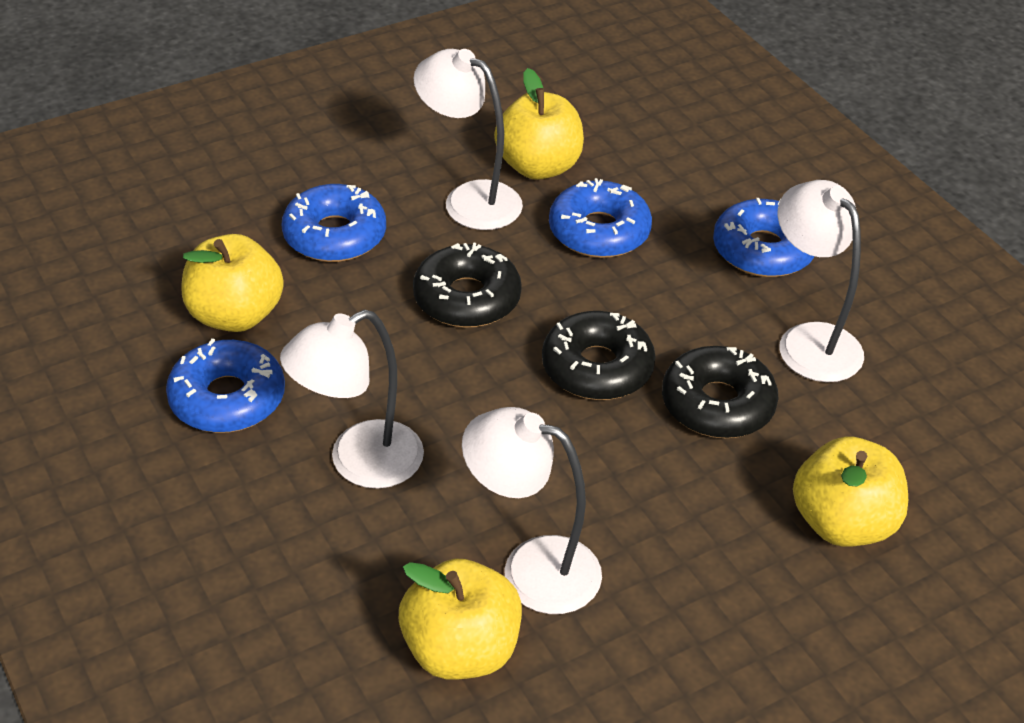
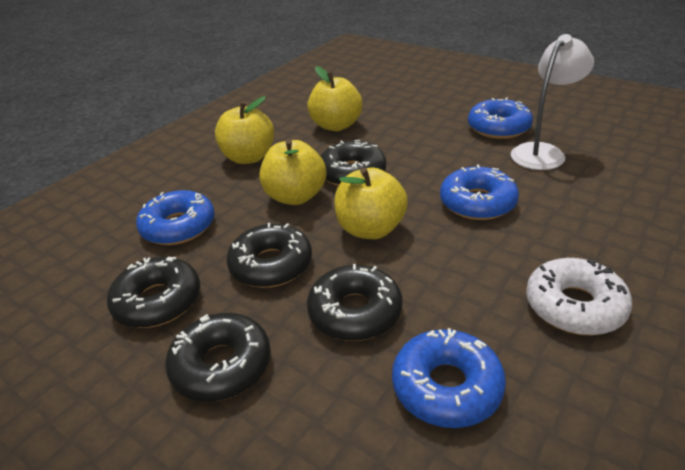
black donut: 3 -> 5
white donut: 0 -> 1
white lamp: 4 -> 1

